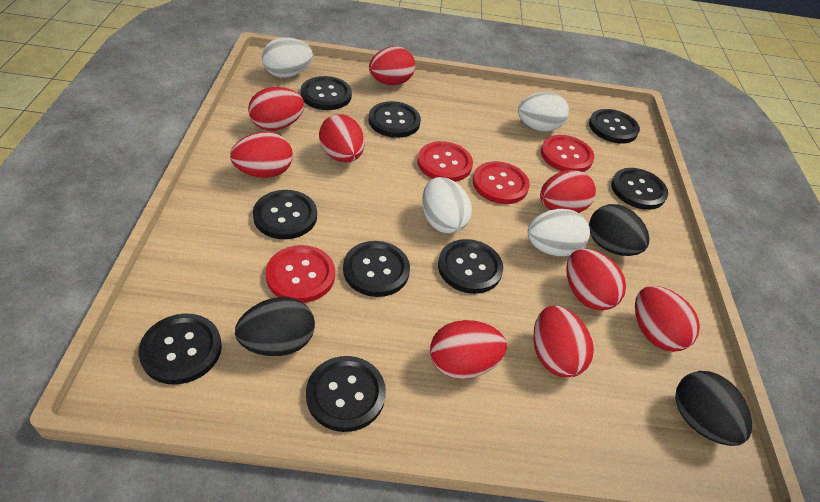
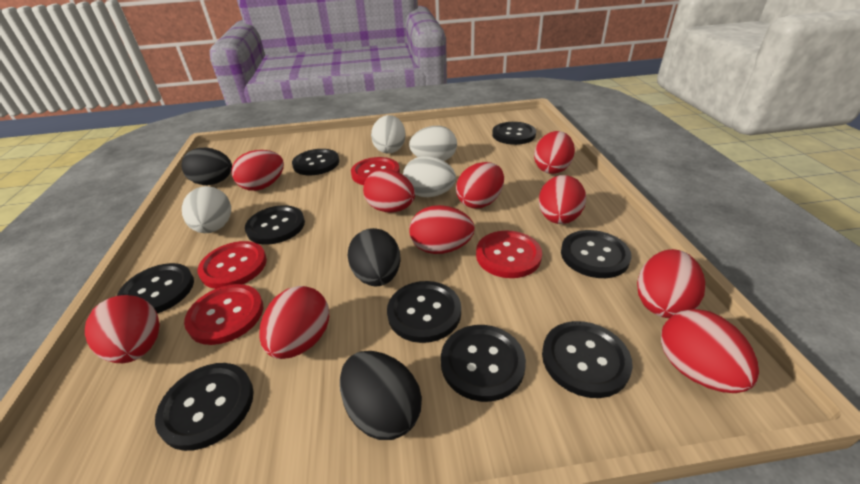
red egg: 9 -> 10

